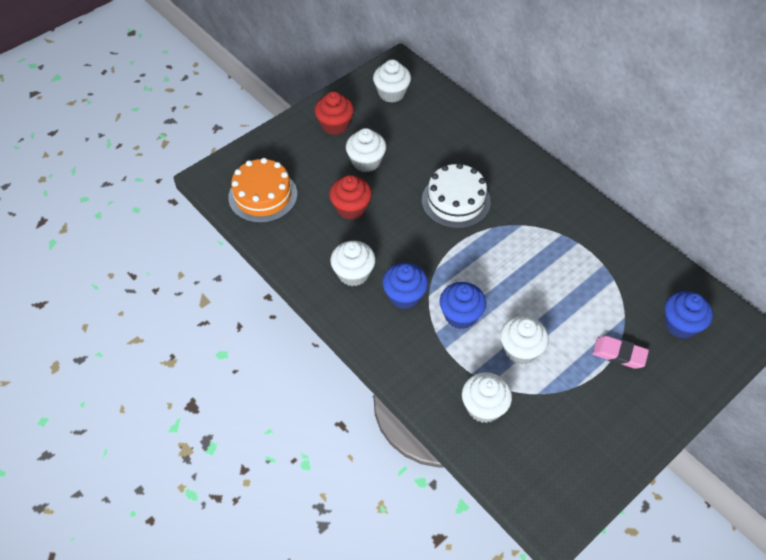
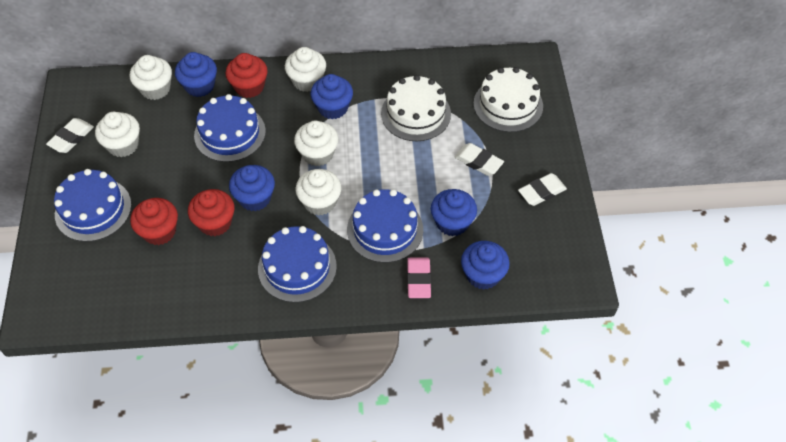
blue cake: 0 -> 4
blue cupcake: 3 -> 5
orange cake: 1 -> 0
red cupcake: 2 -> 3
white cake: 1 -> 2
white eraser: 0 -> 3

